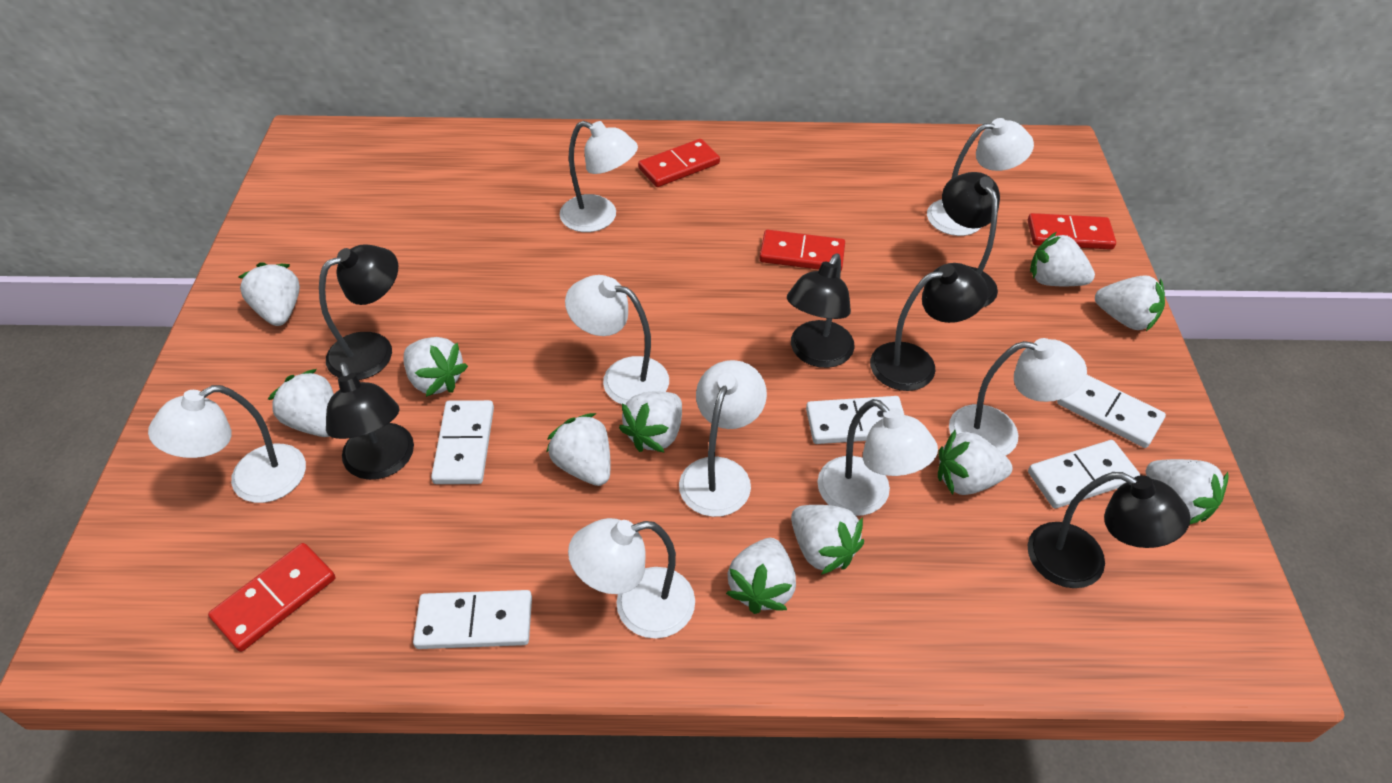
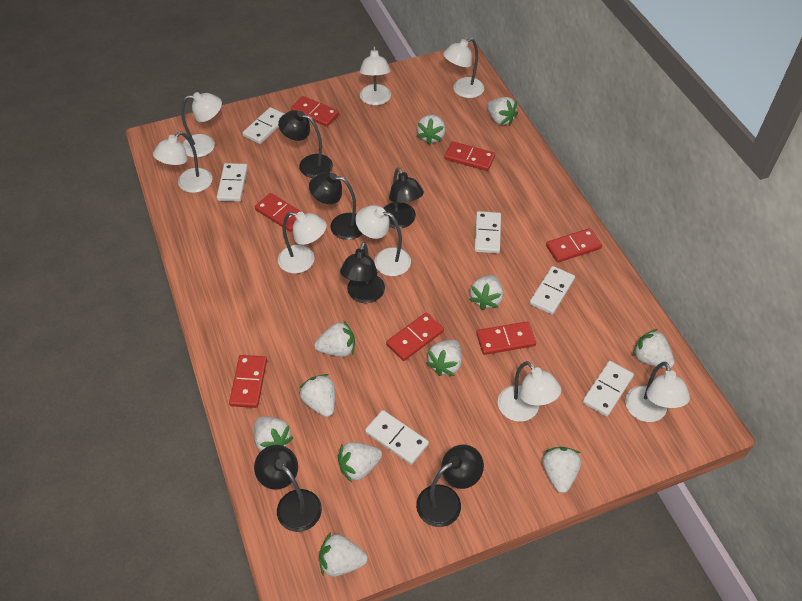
red domino: 4 -> 7
white domino: 5 -> 6

